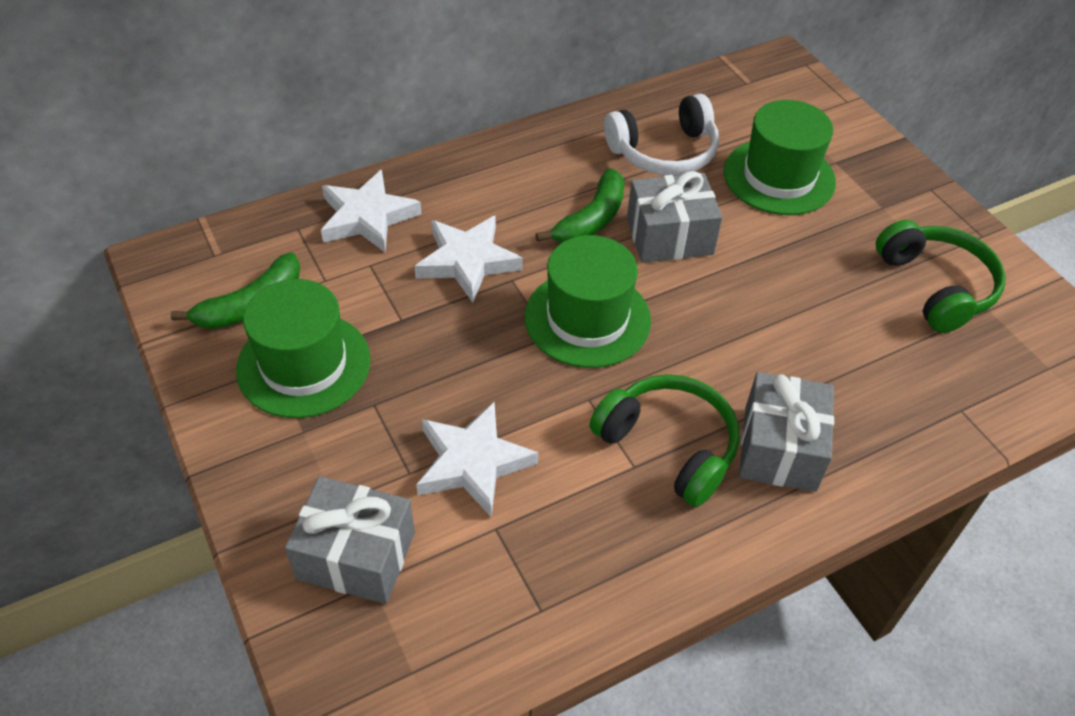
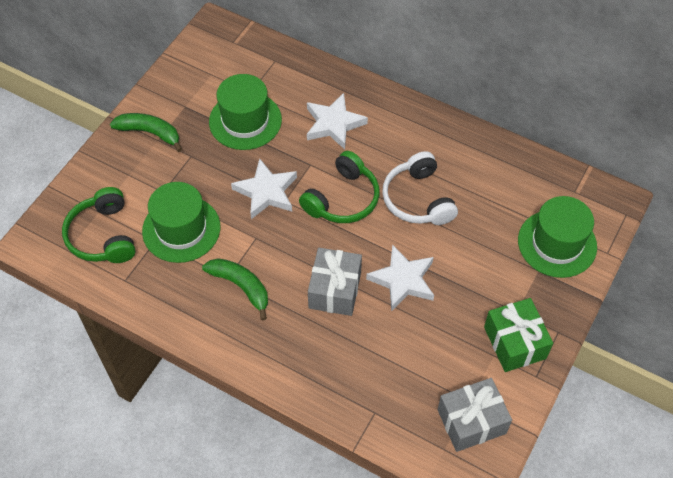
green gift: 0 -> 1
grey gift: 3 -> 2

